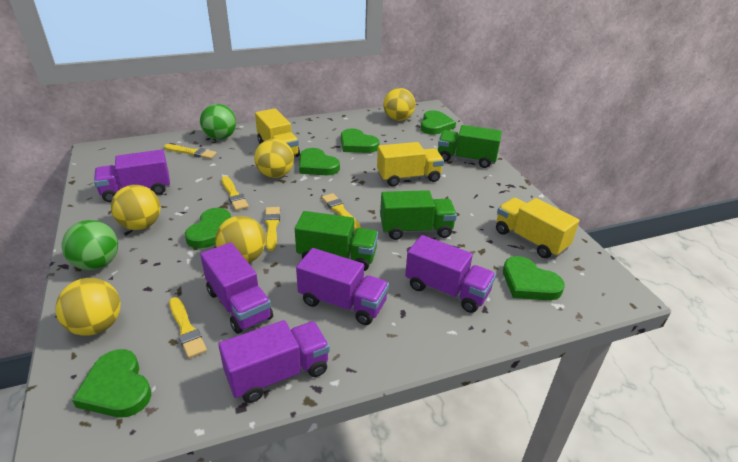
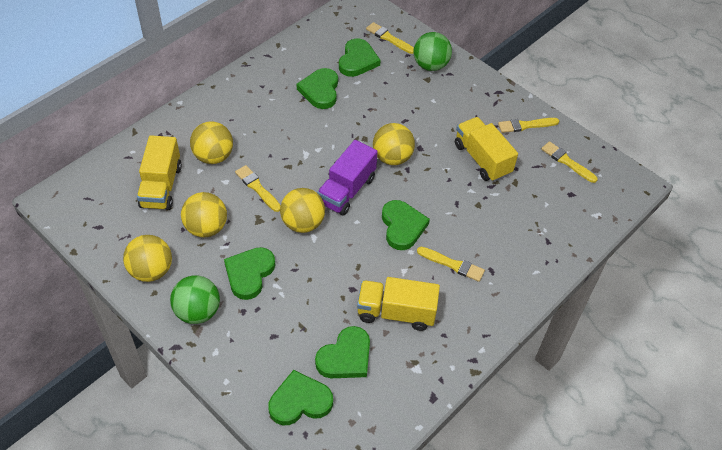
green truck: 3 -> 0
purple truck: 5 -> 1

